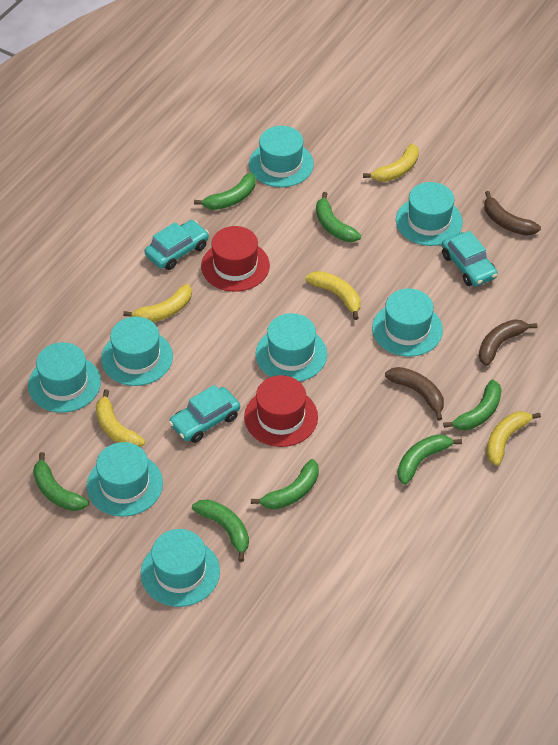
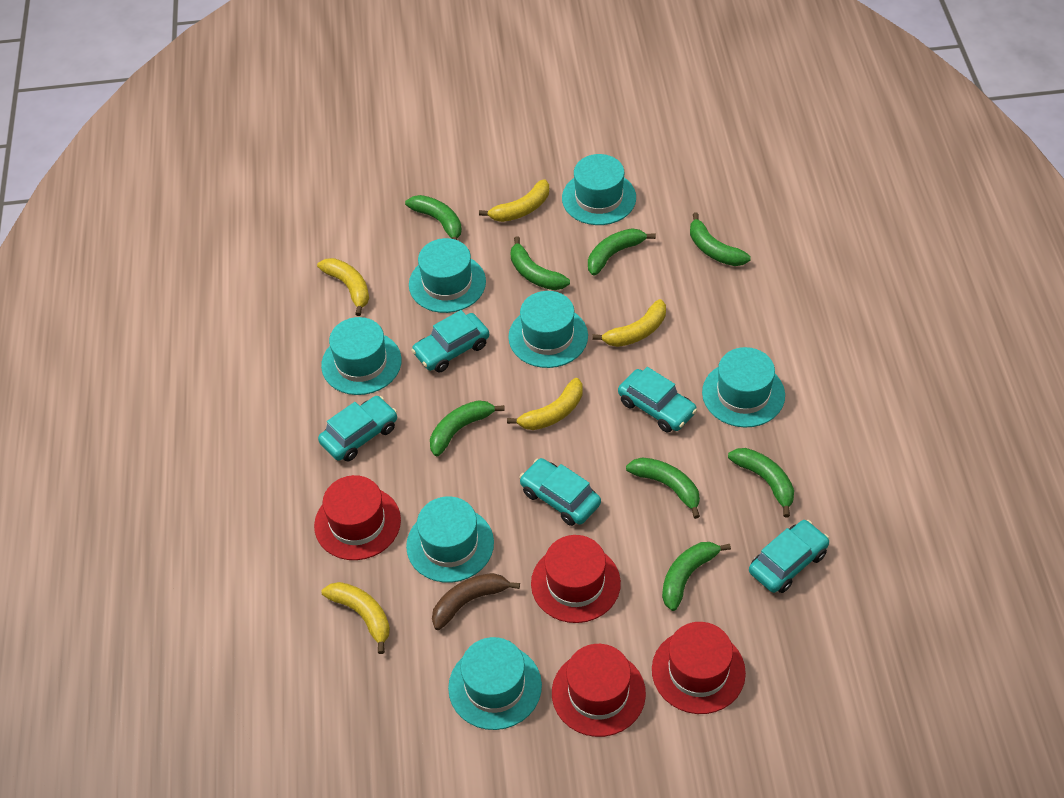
brown banana: 3 -> 1
green banana: 7 -> 8
red hat: 2 -> 4
turquoise car: 3 -> 5
turquoise hat: 8 -> 7

